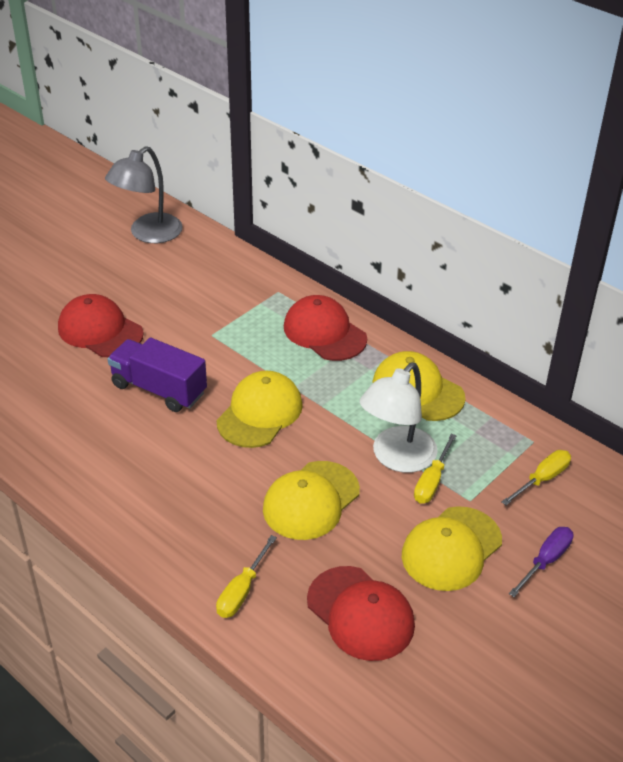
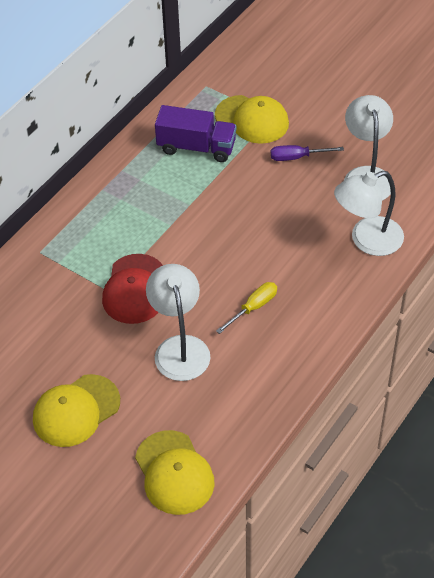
grey lamp: 1 -> 0
red cap: 3 -> 1
white lamp: 1 -> 3
yellow cap: 4 -> 3
yellow screwdriver: 3 -> 1

